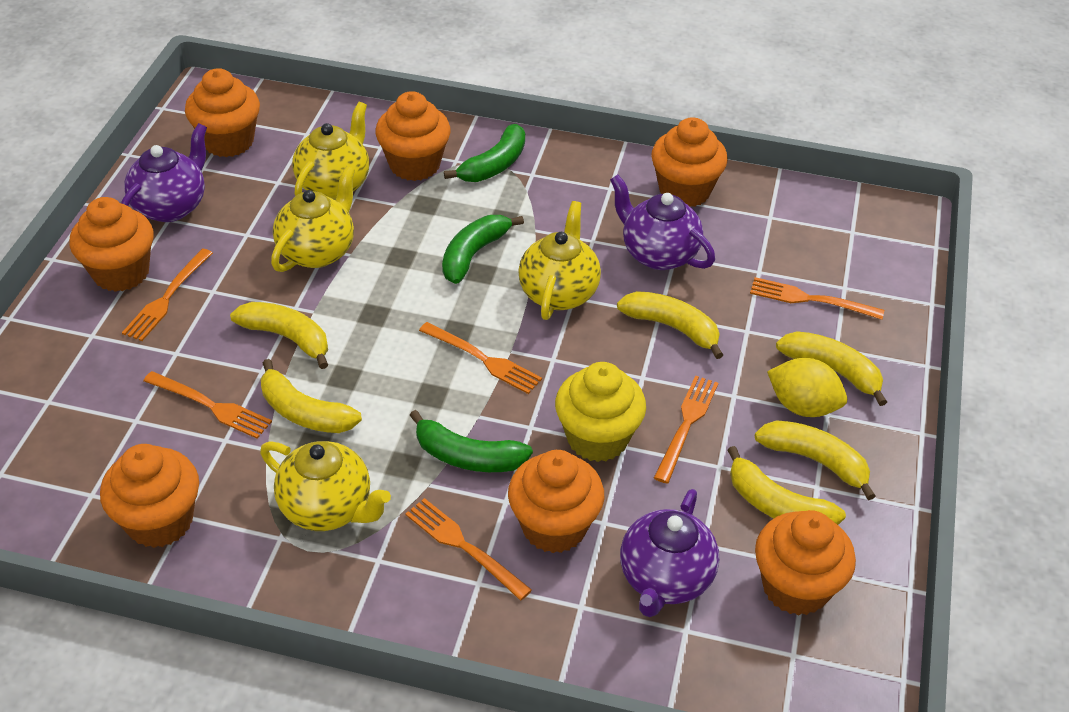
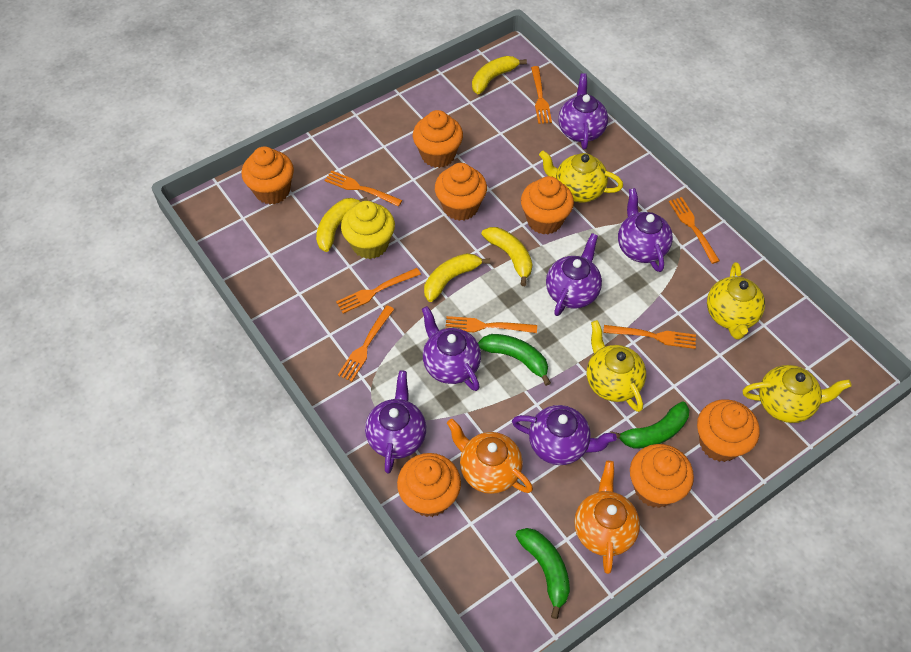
orange fork: 6 -> 7
orange teapot: 0 -> 2
purple teapot: 3 -> 6
yellow banana: 6 -> 4
yellow lemon: 1 -> 0

